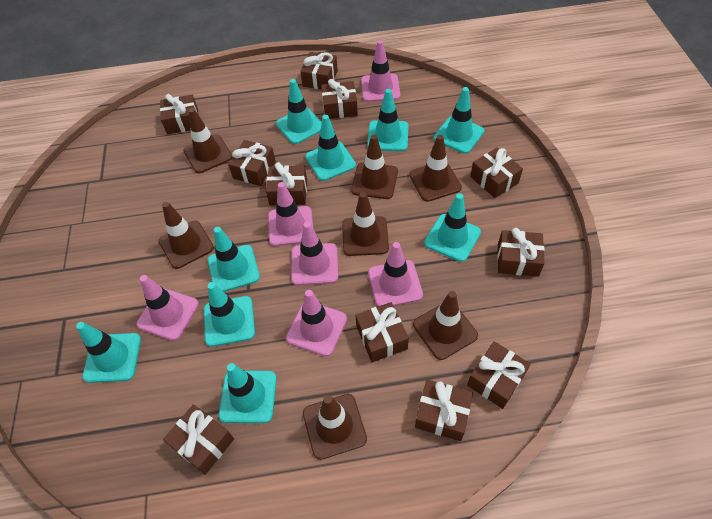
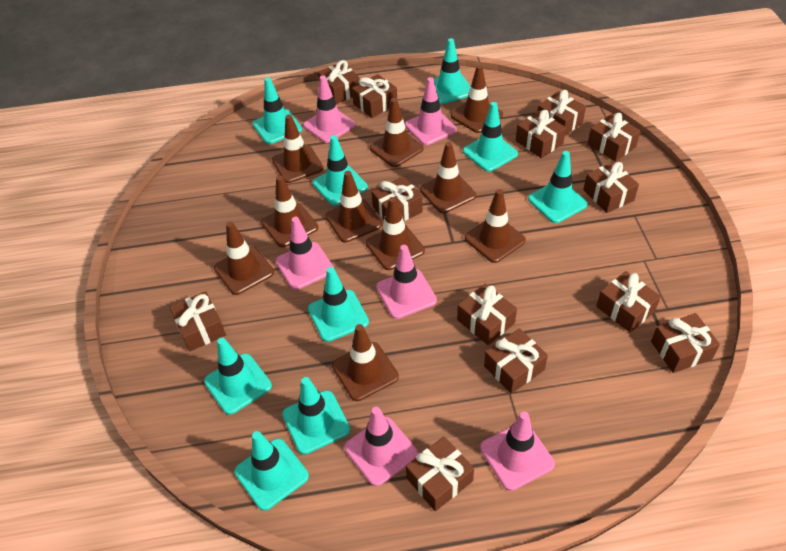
brown gift: 11 -> 13
brown traffic cone: 7 -> 10

